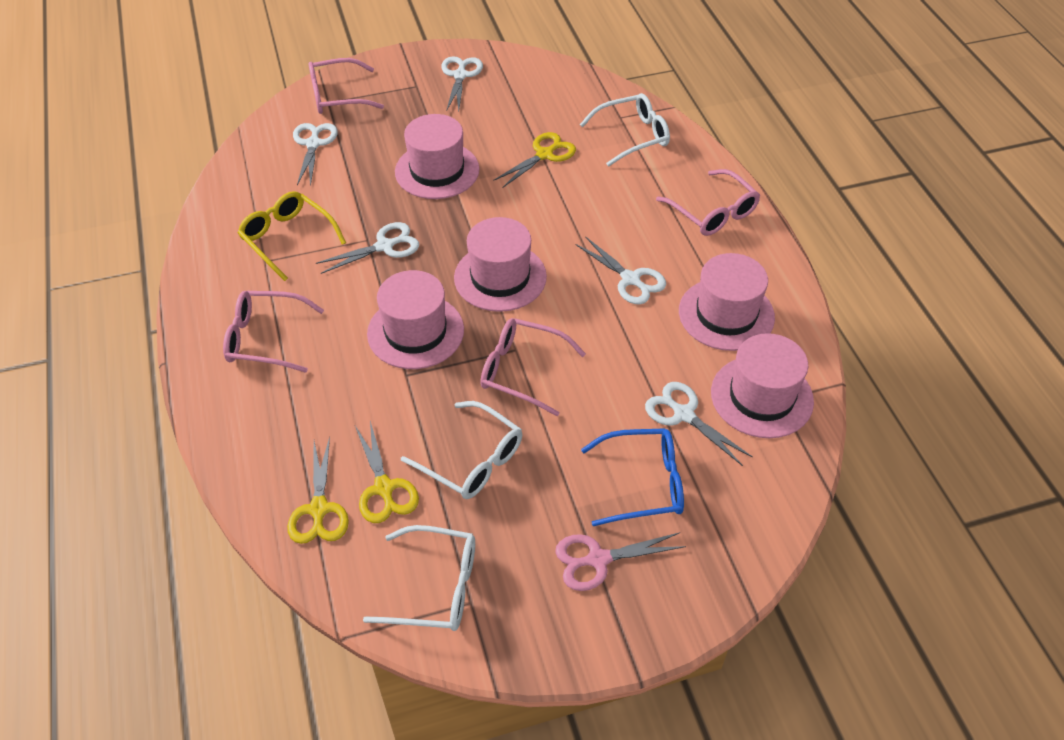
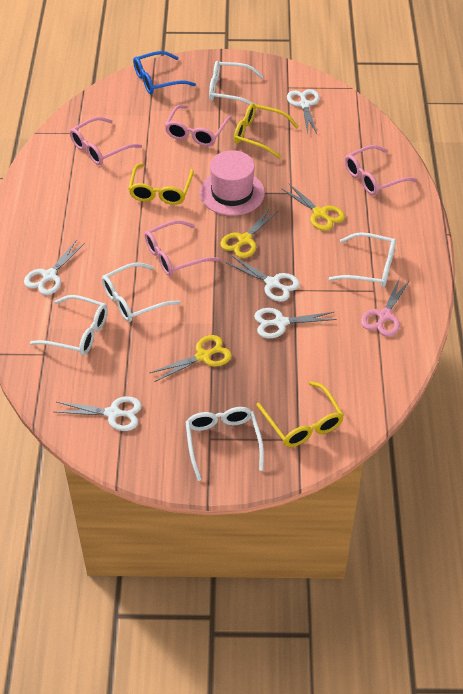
pink hat: 5 -> 1
white glasses: 3 -> 5
yellow glasses: 1 -> 3

